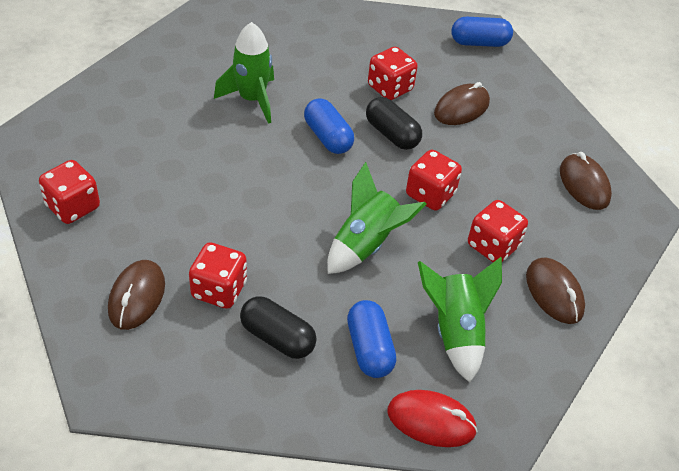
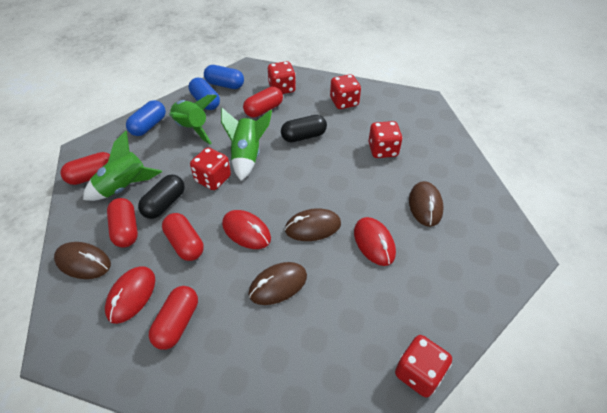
red capsule: 0 -> 5
red mouse: 1 -> 3

